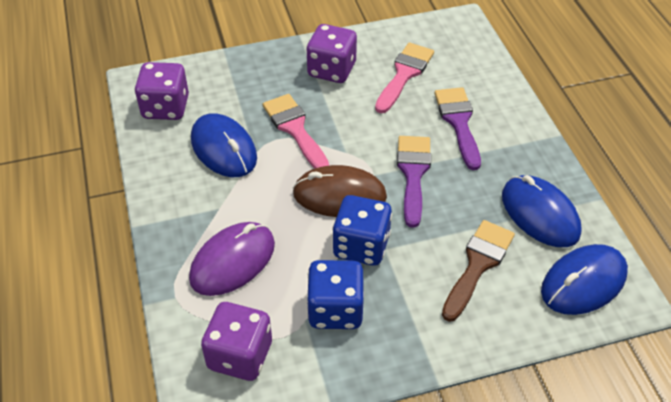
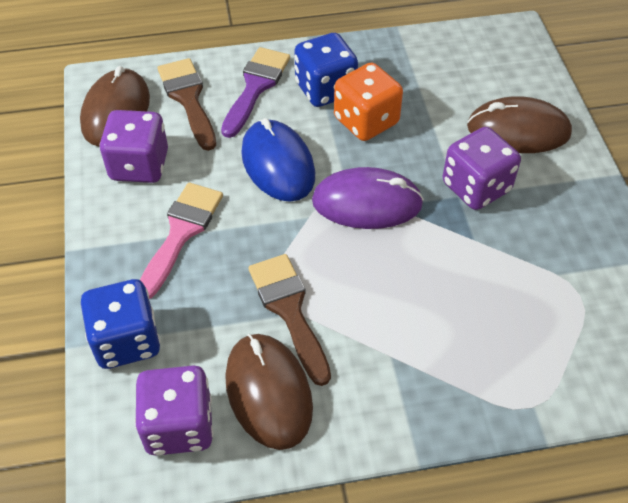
blue mouse: 3 -> 1
brown brush: 1 -> 2
brown mouse: 1 -> 3
orange dice: 0 -> 1
pink brush: 2 -> 1
purple brush: 2 -> 1

